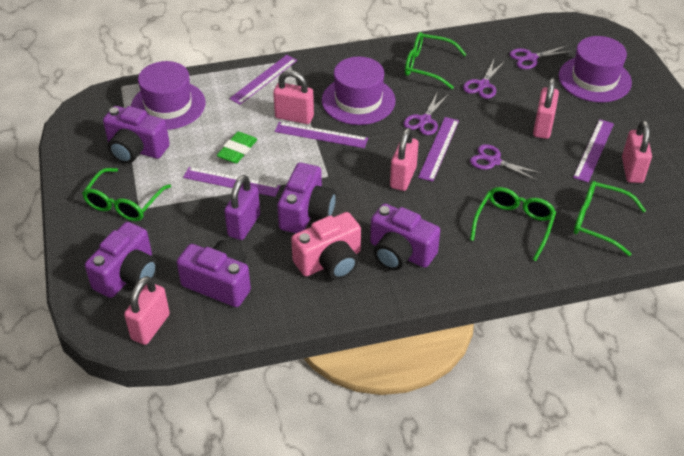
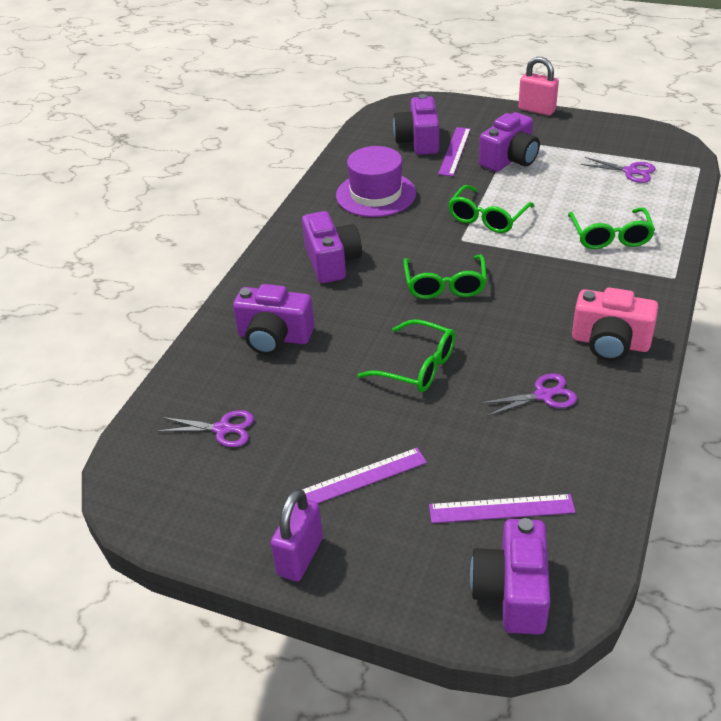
green eraser: 1 -> 0
pink padlock: 5 -> 1
purple hat: 3 -> 1
purple ruler: 5 -> 3
purple scissors: 4 -> 3

